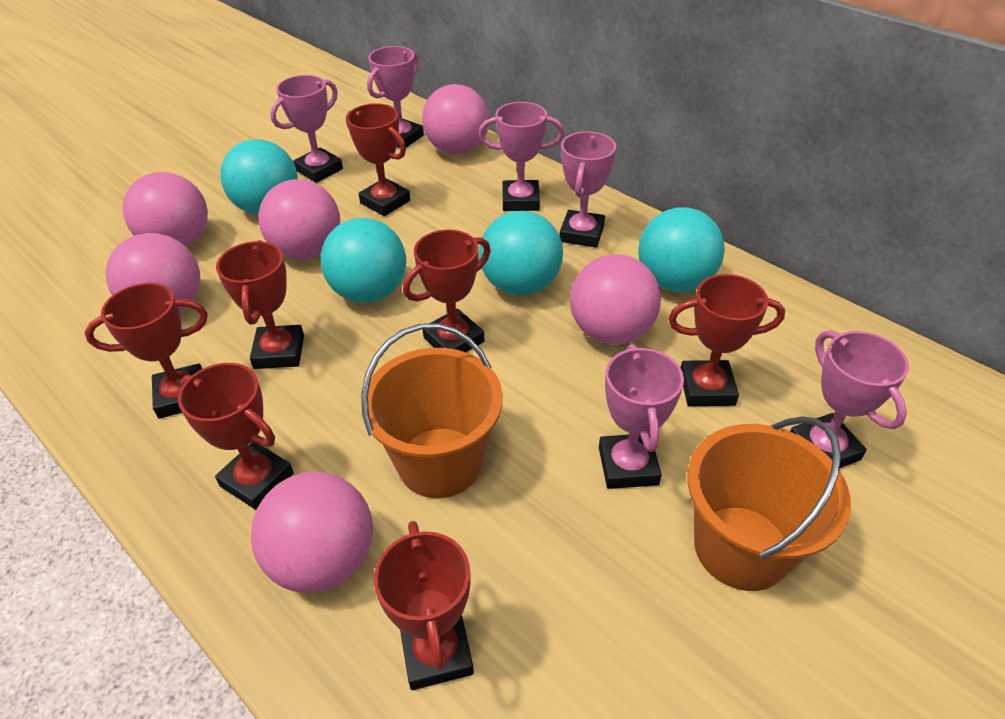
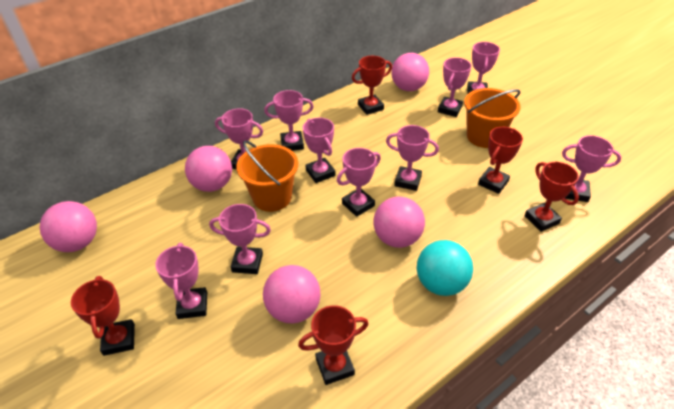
pink ball: 6 -> 5
pink trophy: 6 -> 10
red trophy: 7 -> 5
turquoise ball: 4 -> 1

